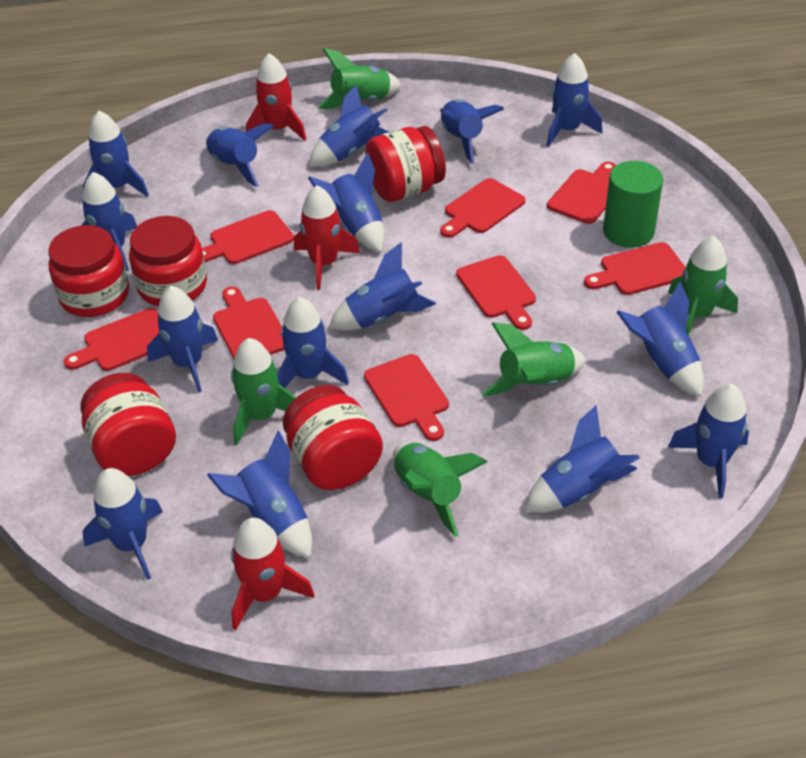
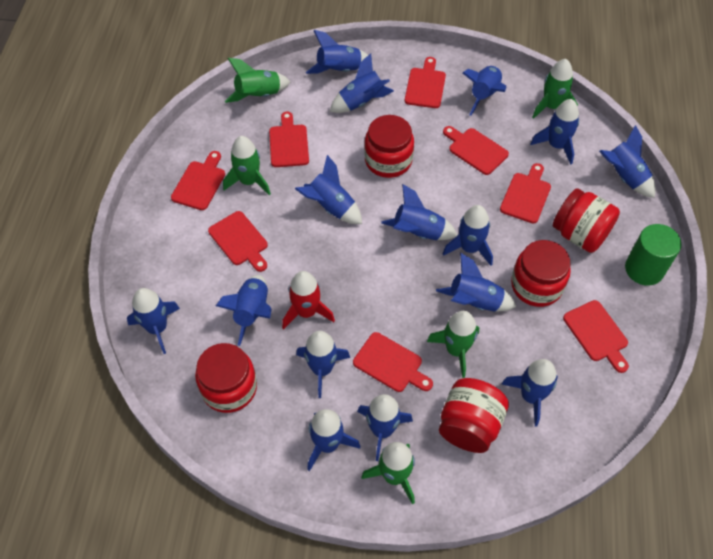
red rocket: 3 -> 1

